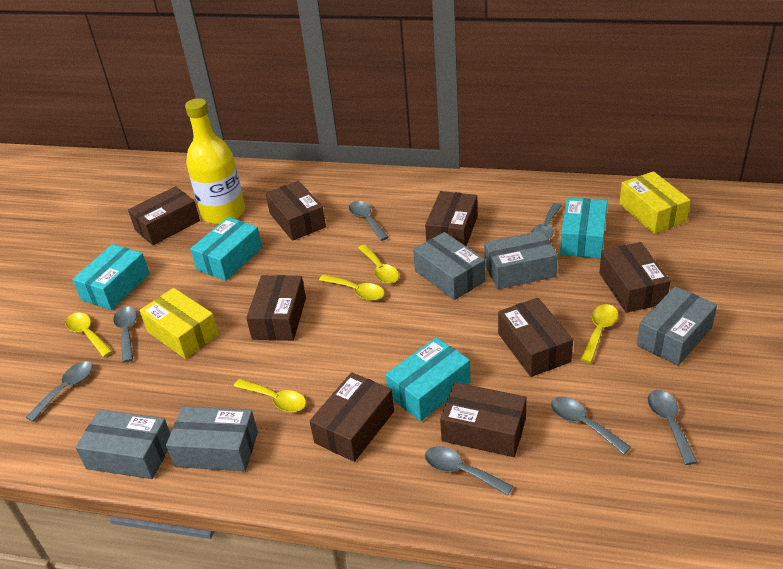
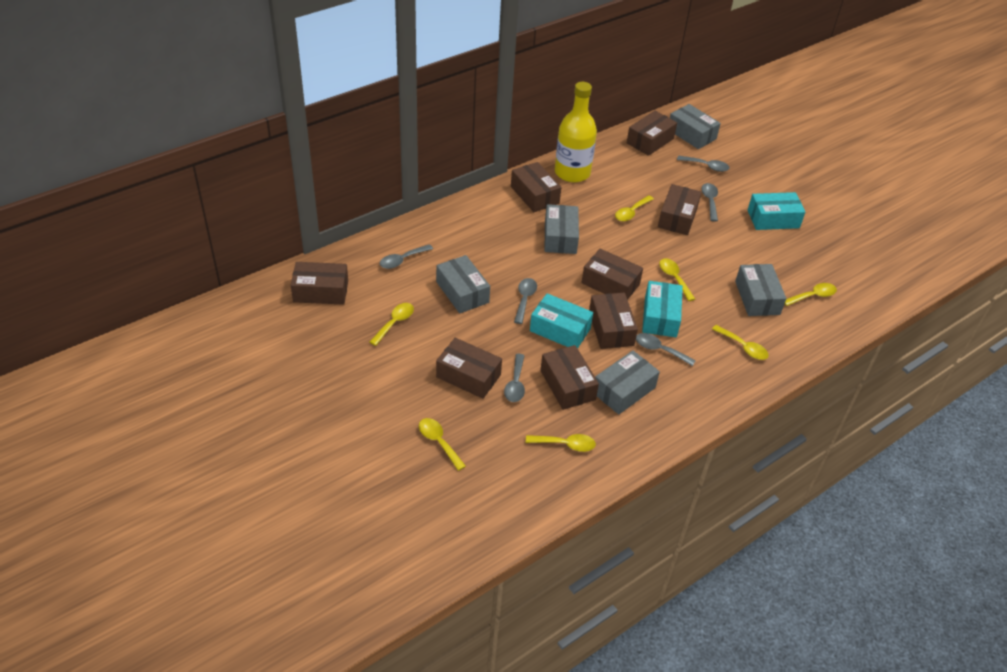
grey spoon: 7 -> 6
turquoise box: 4 -> 3
yellow box: 2 -> 0
yellow spoon: 5 -> 7

